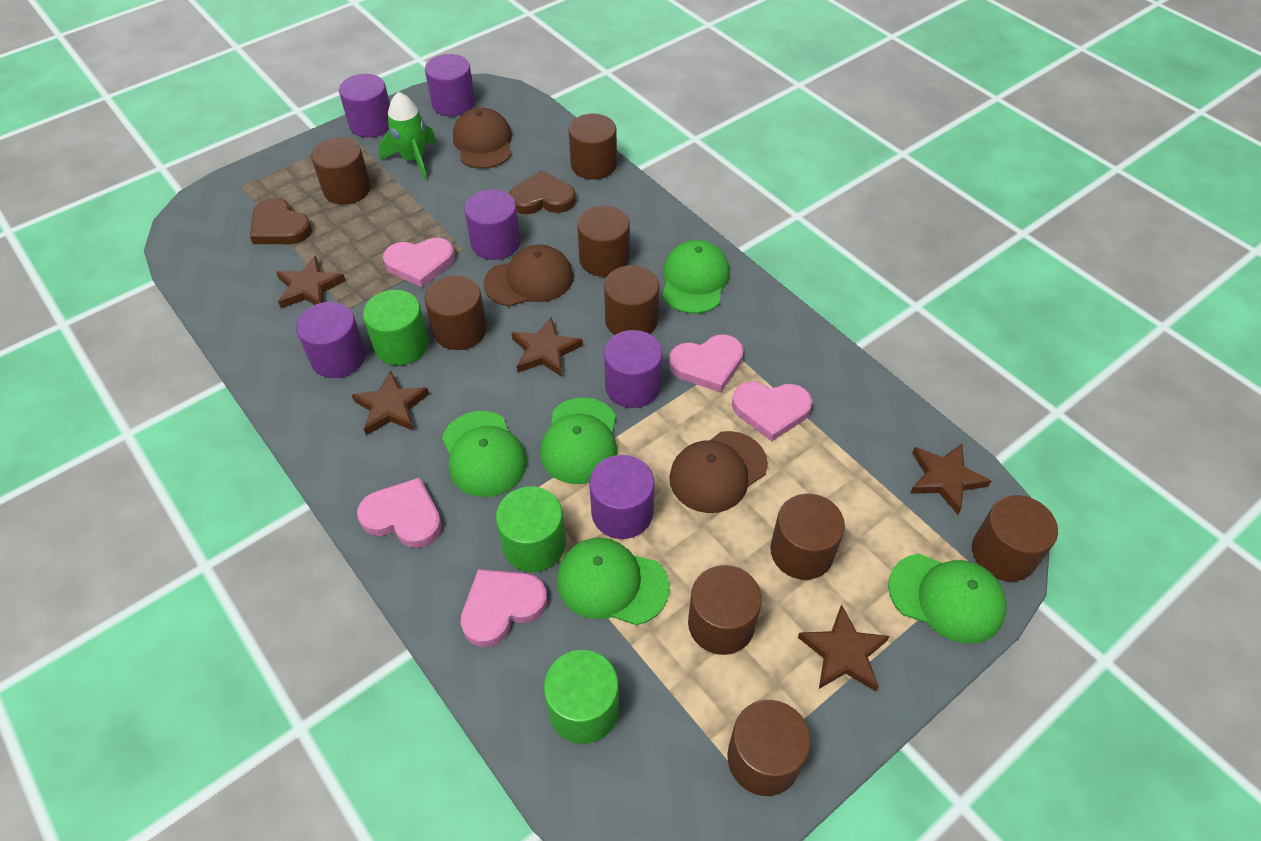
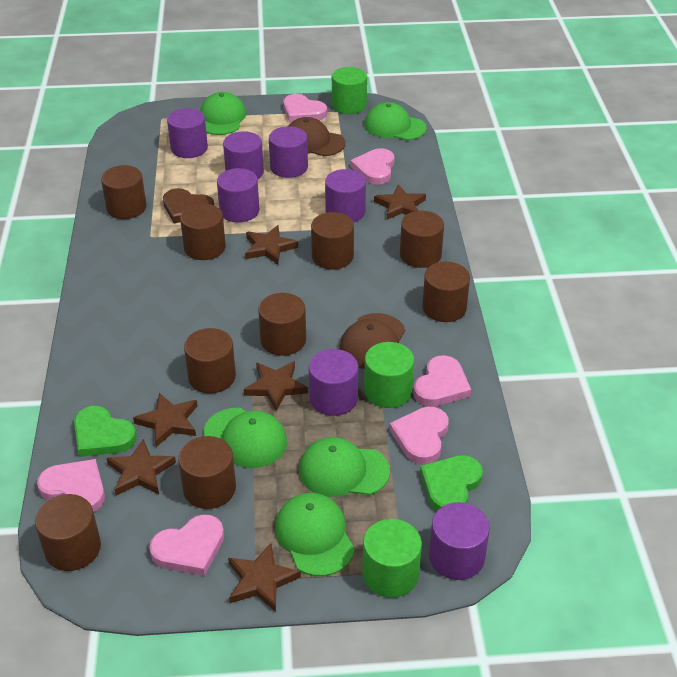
brown cap: 3 -> 2
brown heart: 2 -> 1
brown star: 5 -> 6
green heart: 0 -> 2
green rocket: 1 -> 0
pink heart: 5 -> 6
purple cylinder: 6 -> 7

